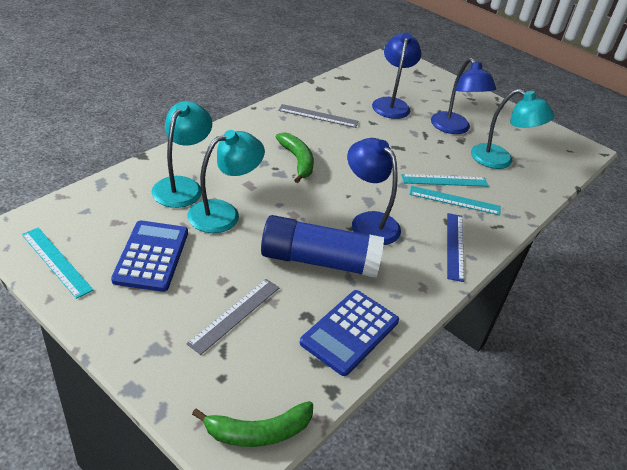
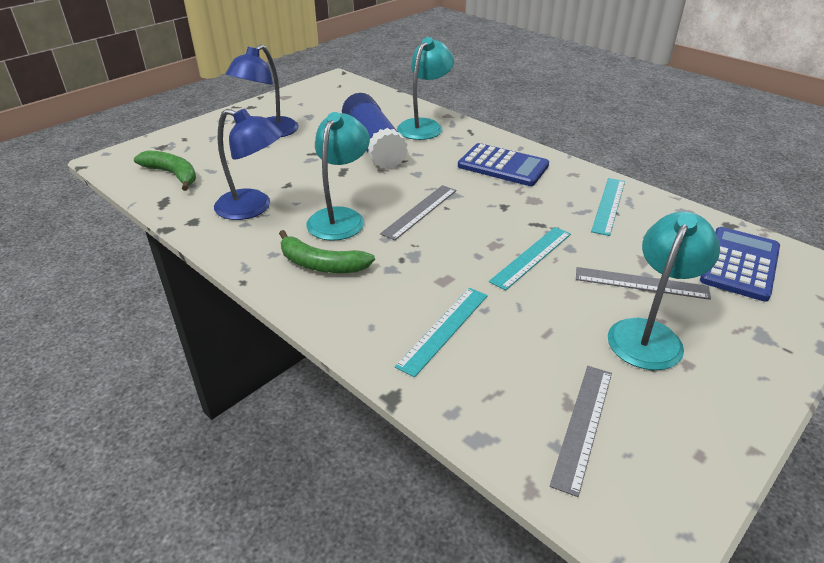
blue lamp: 3 -> 2
blue ruler: 1 -> 0
grey ruler: 2 -> 3

